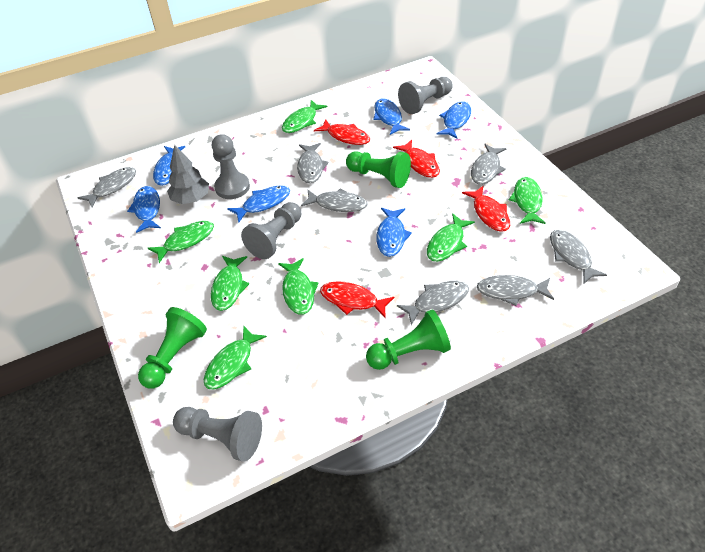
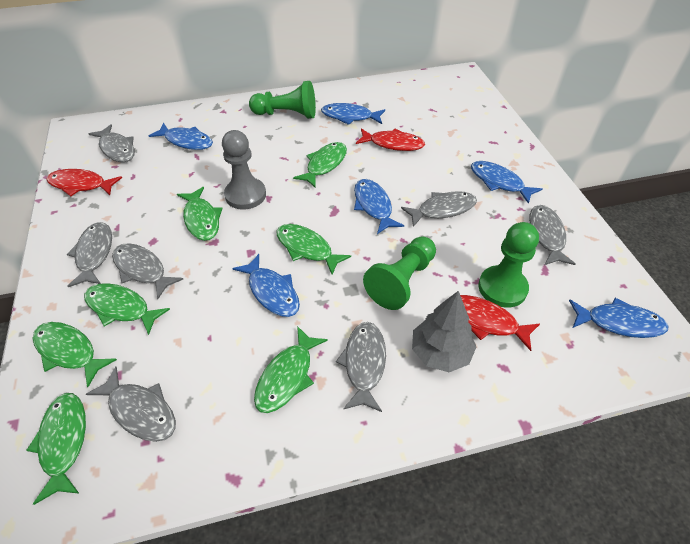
grey pawn: 4 -> 1
red fish: 4 -> 3

